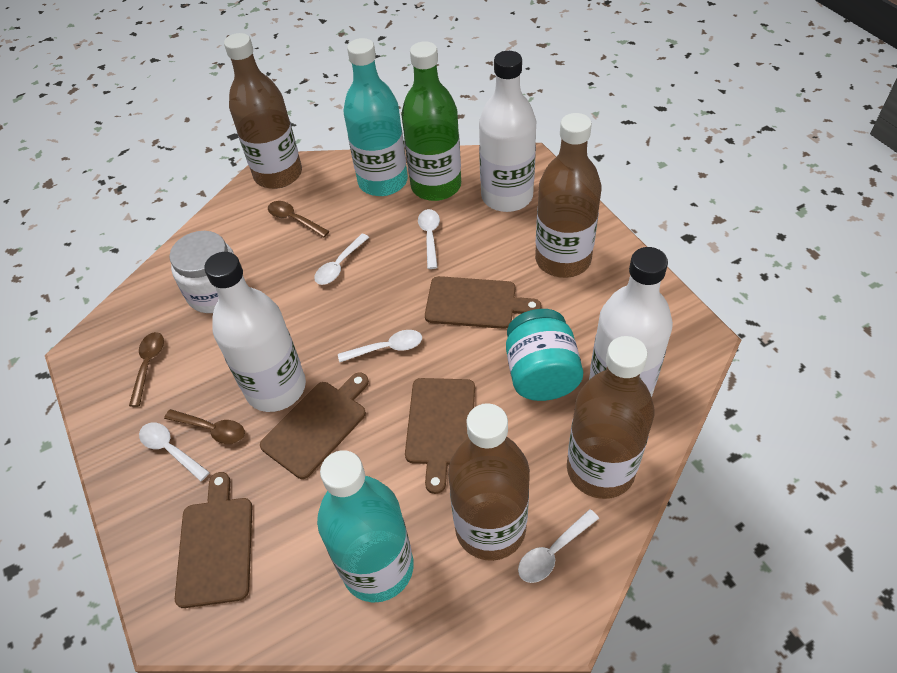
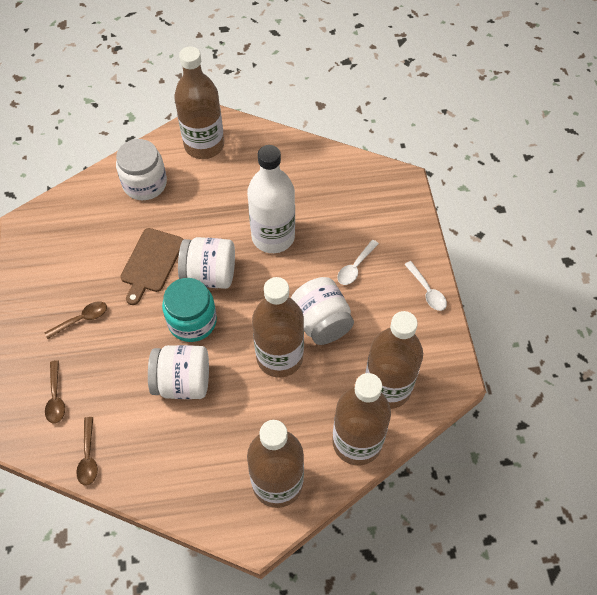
brown bottle: 4 -> 5
brown cutting board: 4 -> 1
green bottle: 1 -> 0
turquoise bottle: 2 -> 0
white bottle: 3 -> 1
white jar: 1 -> 4
white spoon: 5 -> 2

